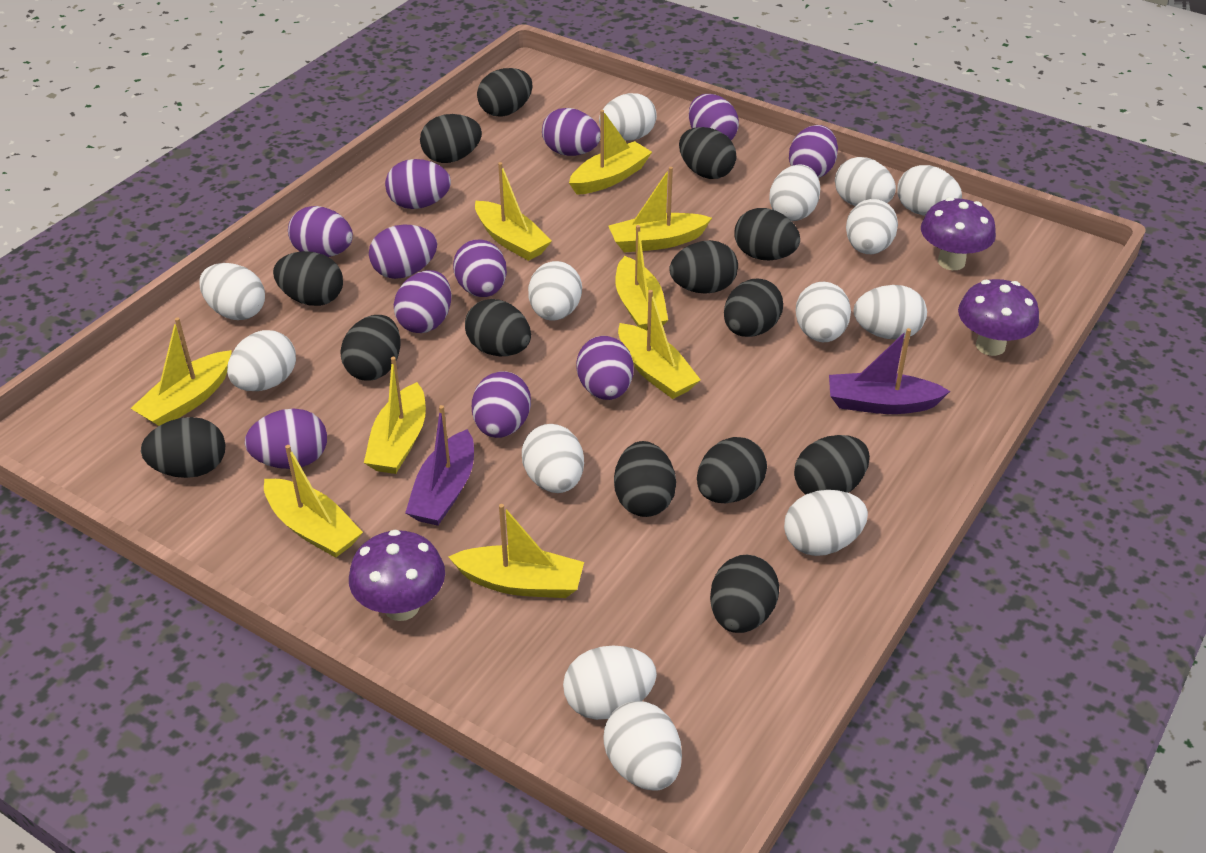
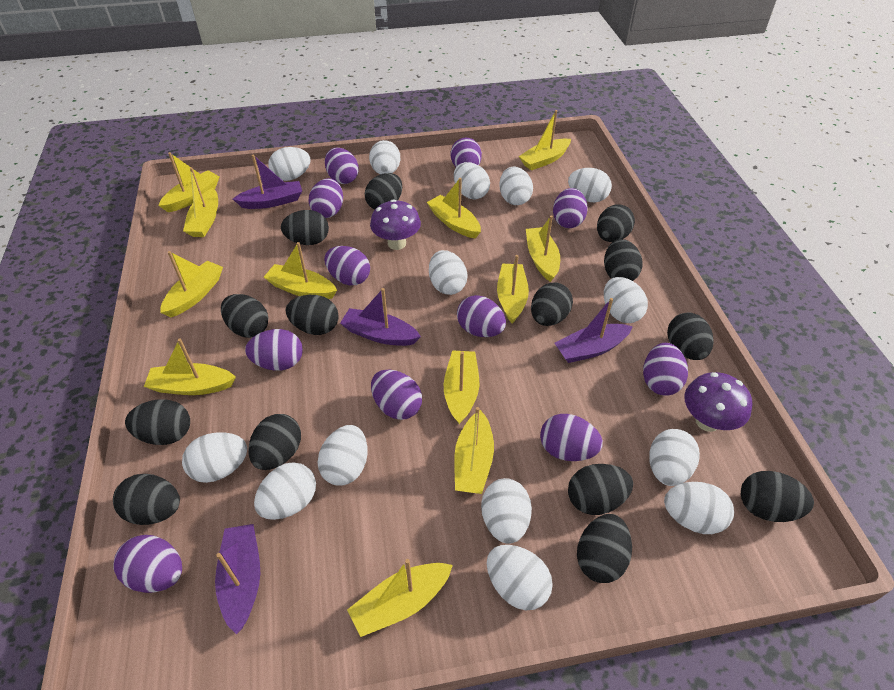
purple boat: 2 -> 4
purple mushroom: 3 -> 2
yellow boat: 9 -> 12

